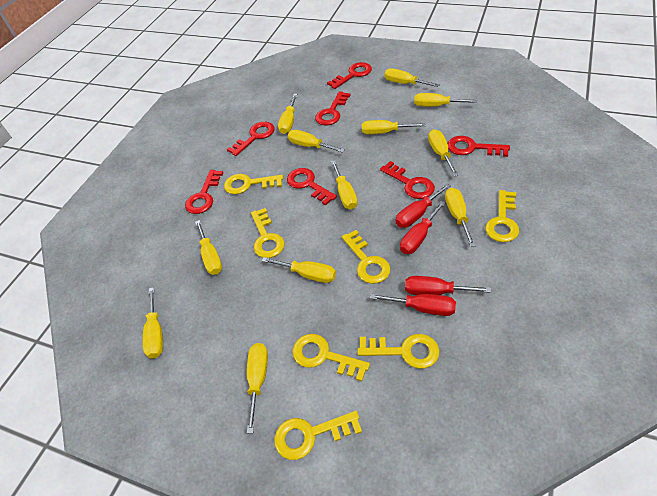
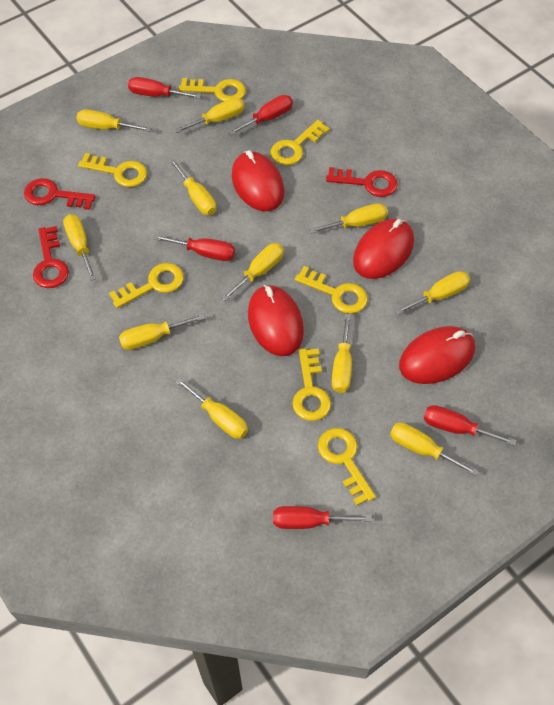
red key: 7 -> 3
red mouse: 0 -> 4
red screwdriver: 4 -> 5
yellow screwdriver: 12 -> 11

